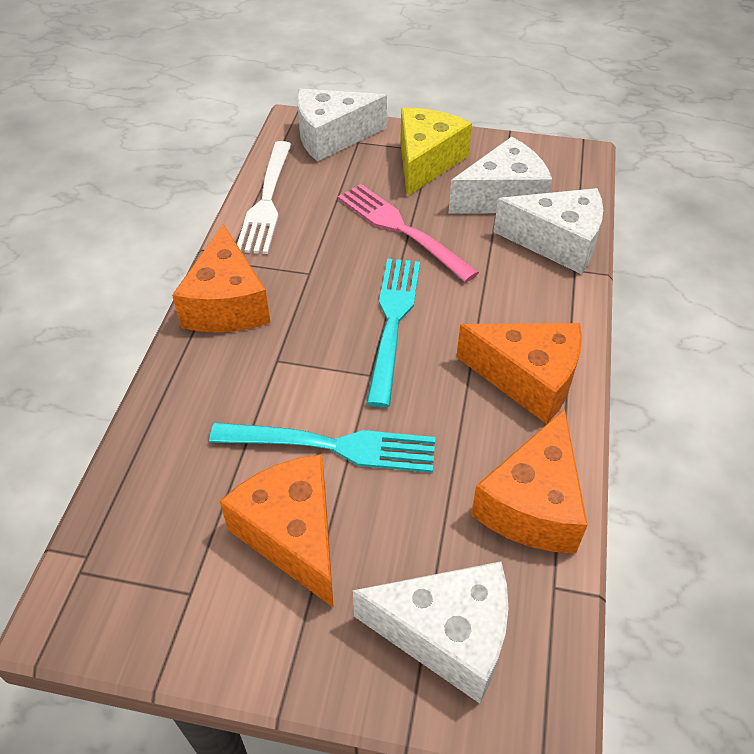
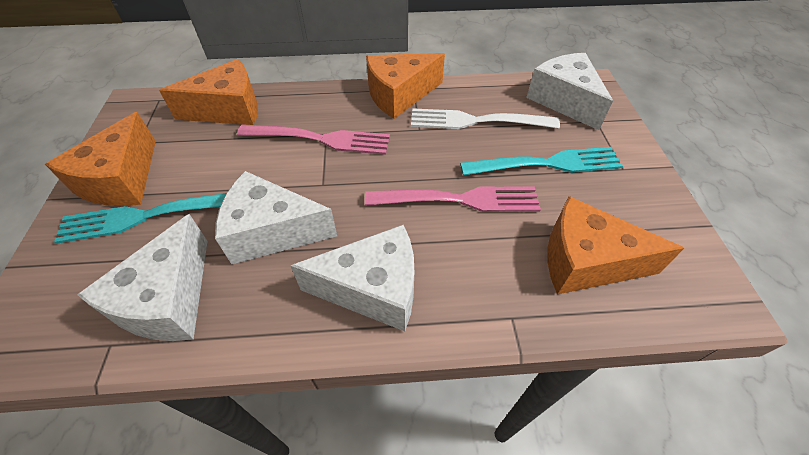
pink fork: 1 -> 2
yellow cheese: 1 -> 0

